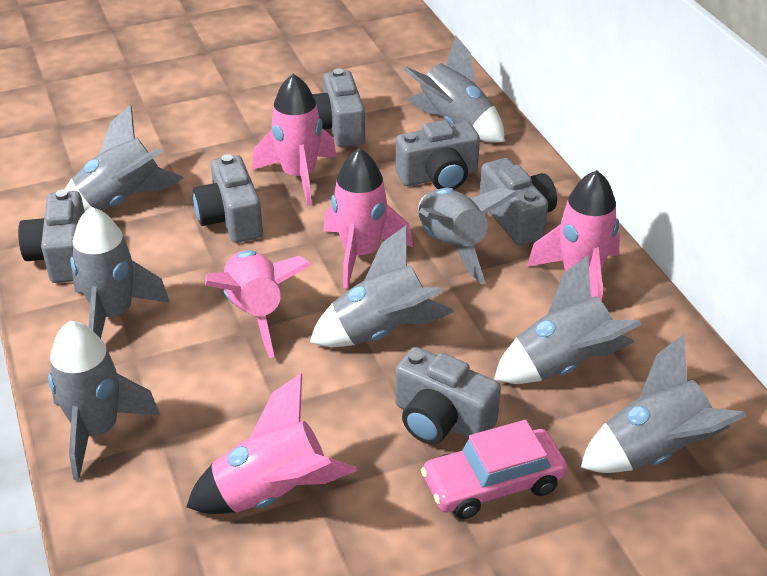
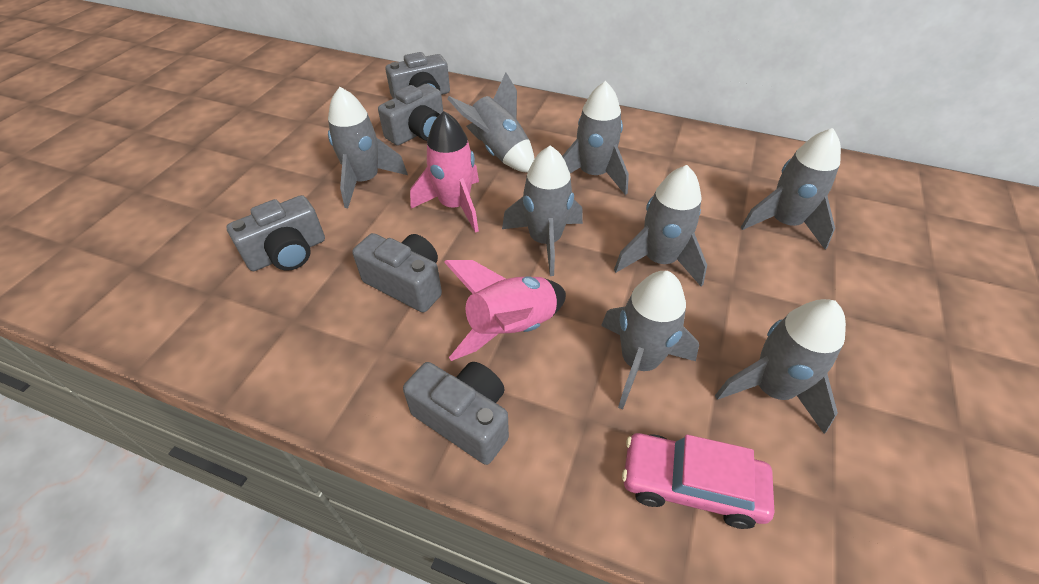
grey camera: 6 -> 5
pink rocket: 5 -> 2

